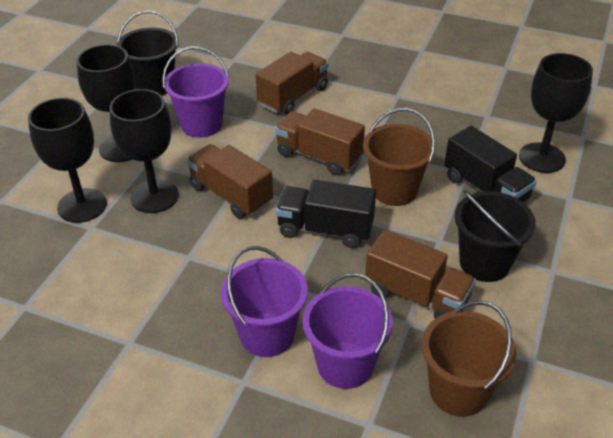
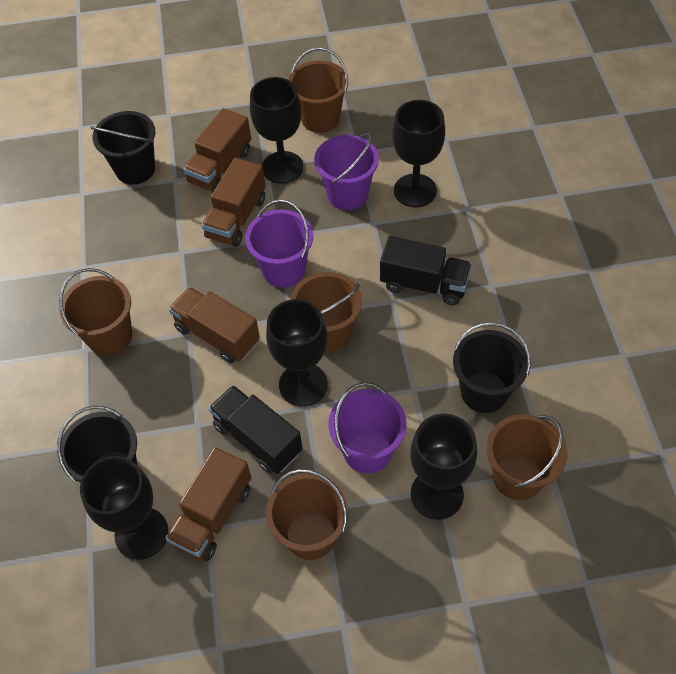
black bucket: 2 -> 3
black goblet: 4 -> 5
brown bucket: 2 -> 5

